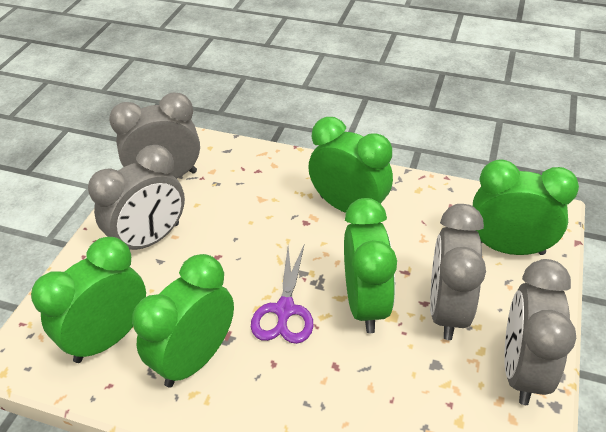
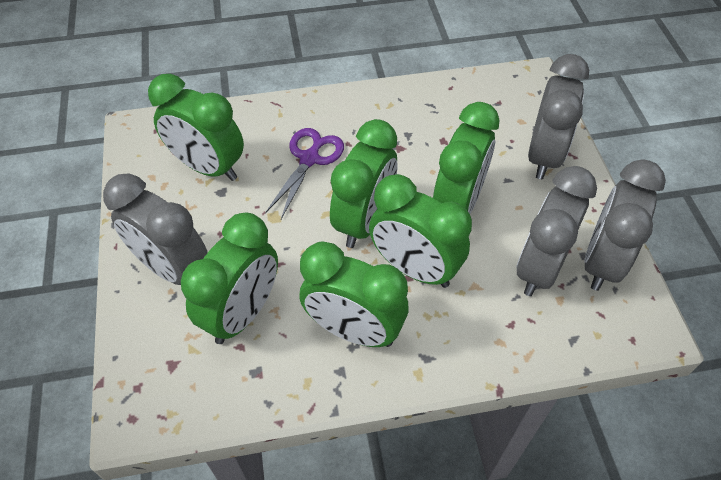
green clock: 5 -> 6

